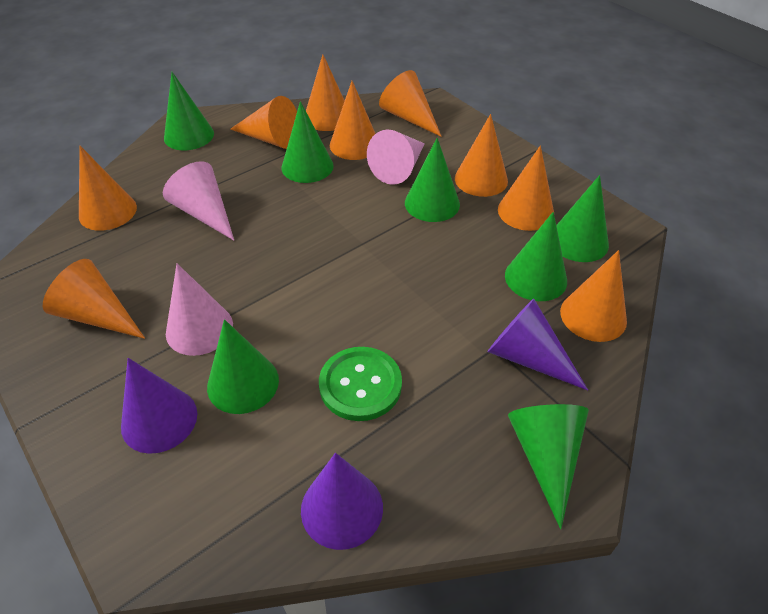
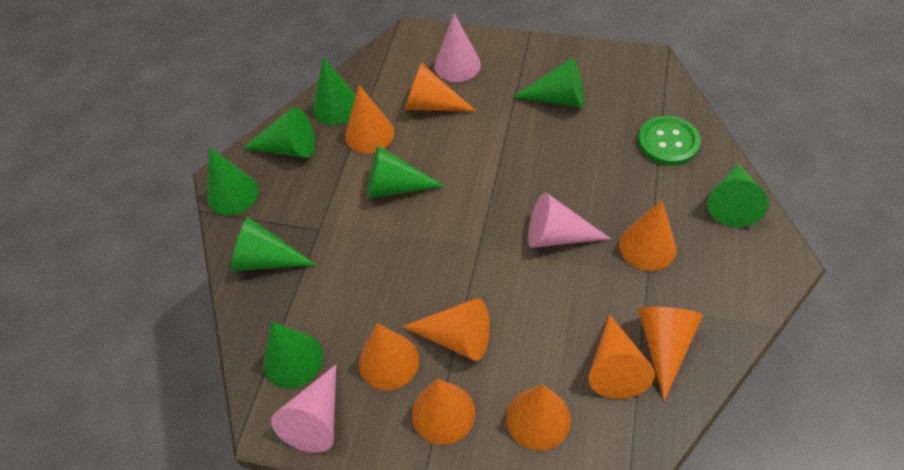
green cone: 7 -> 8
purple cone: 3 -> 0

